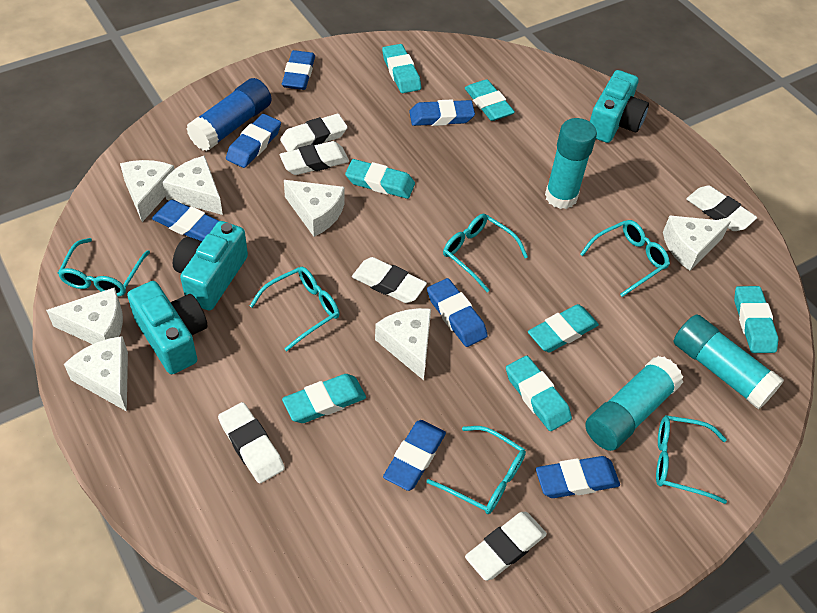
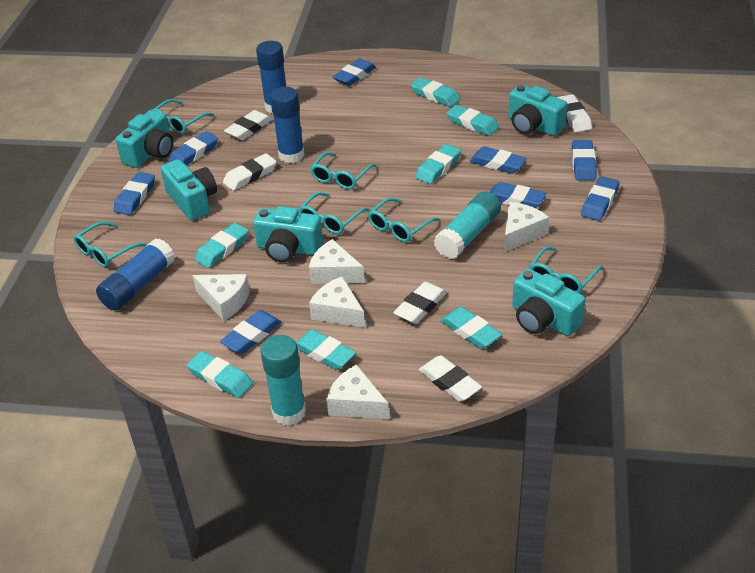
blue eraser: 7 -> 8
blue glue stick: 1 -> 3
turquoise camera: 3 -> 5
turquoise glue stick: 3 -> 2
white cheese: 7 -> 5
white eraser: 6 -> 5

